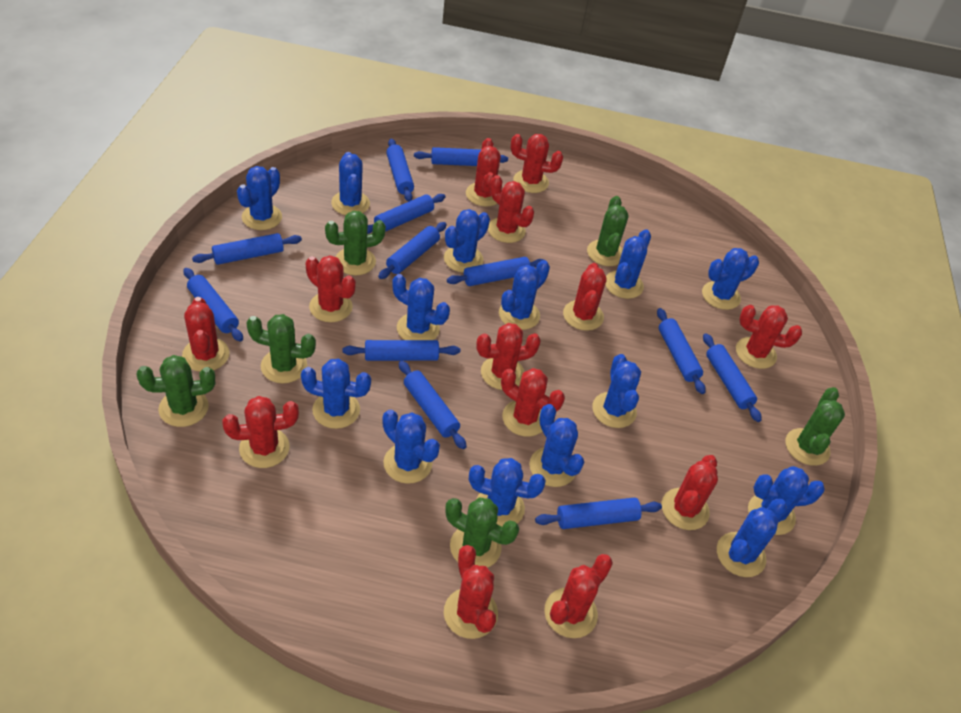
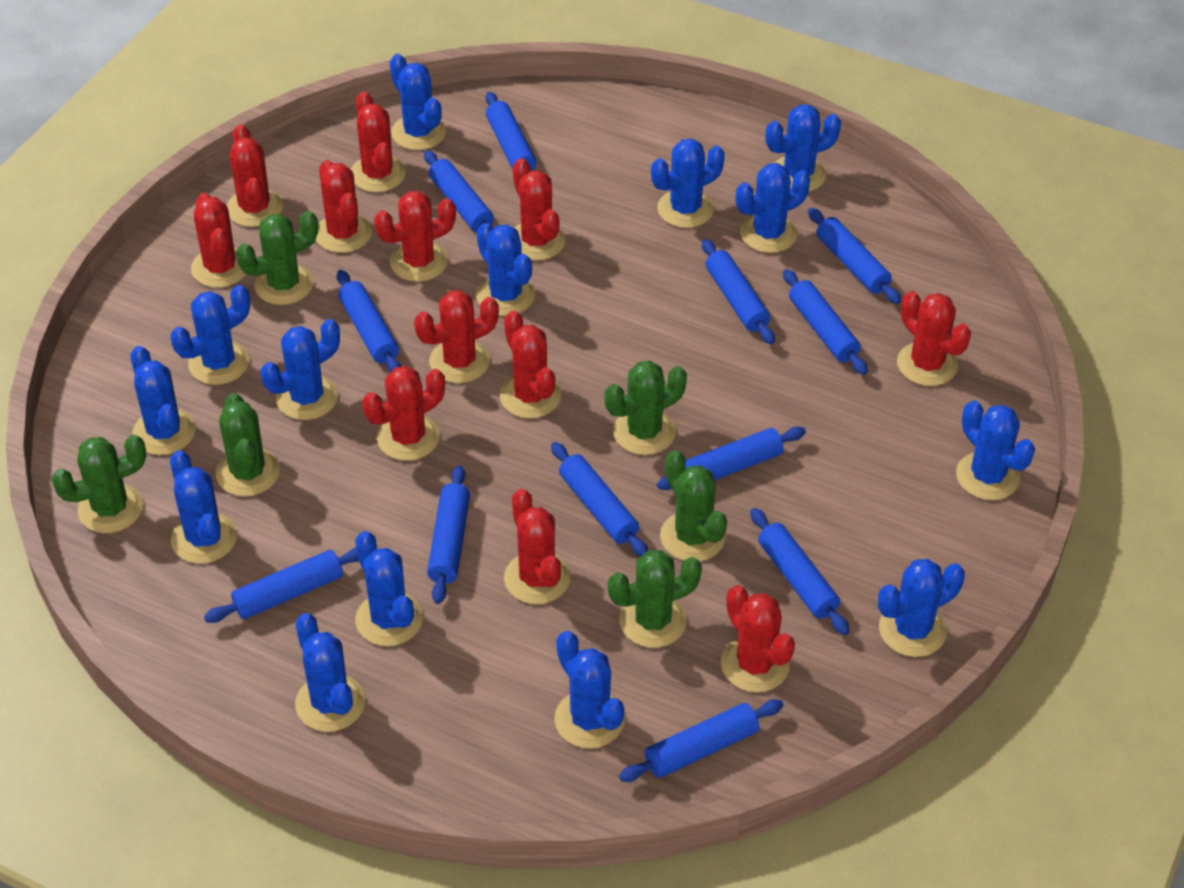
red cactus: 13 -> 12

